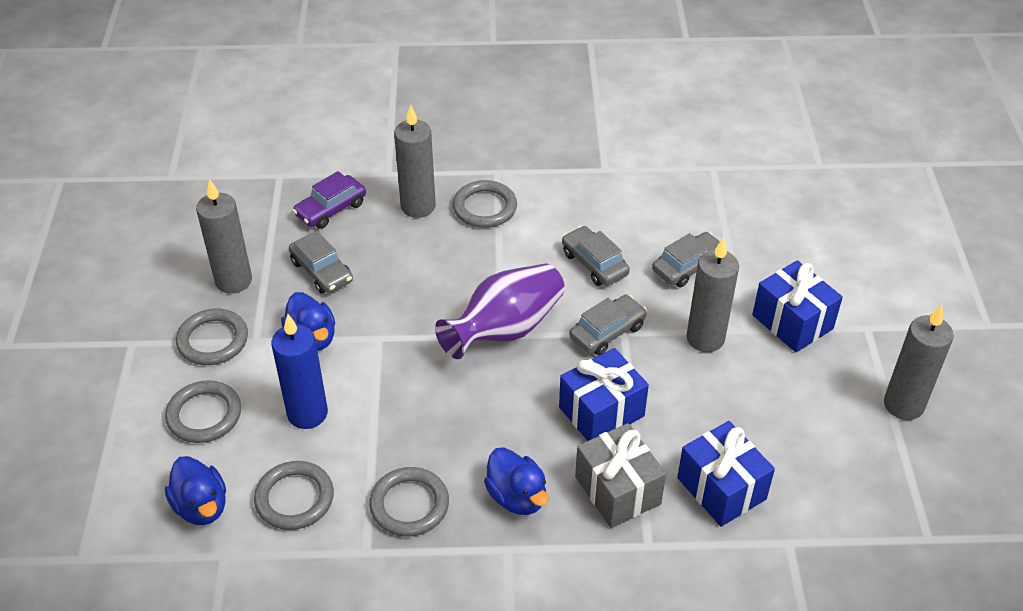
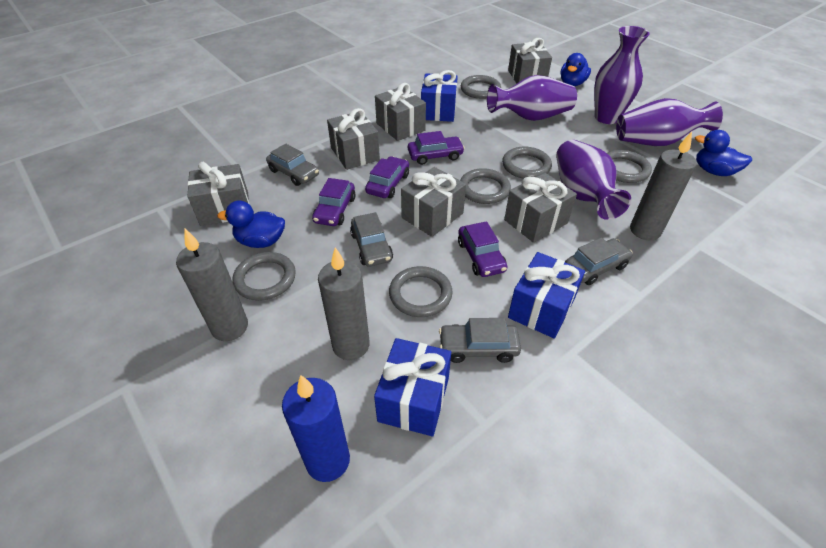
grey candle: 4 -> 3
grey gift: 1 -> 6
grey ring: 5 -> 6
purple car: 1 -> 4
purple vase: 1 -> 4

